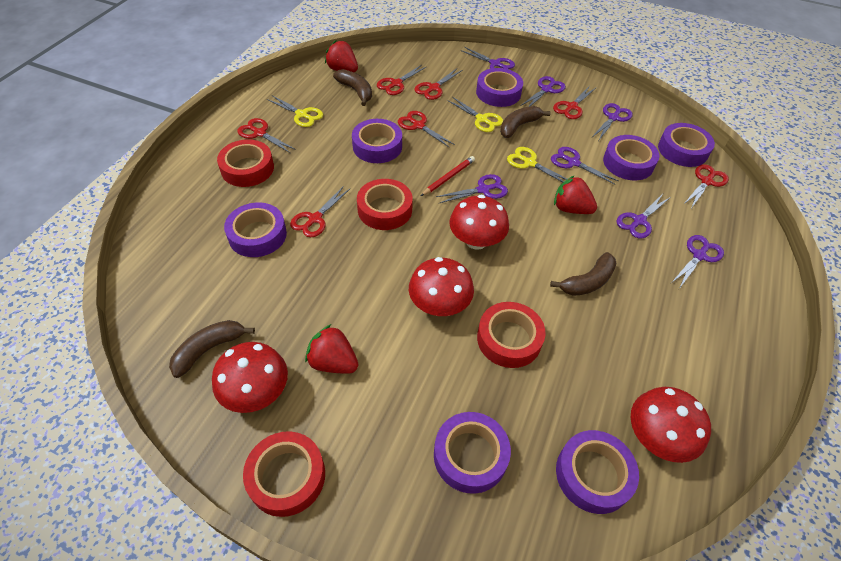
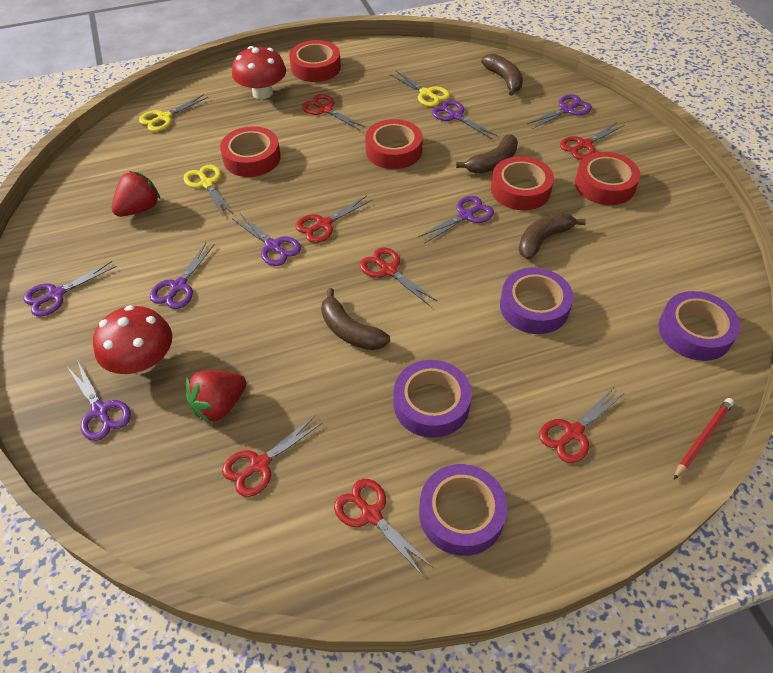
purple tape: 7 -> 4
red mushroom: 4 -> 2
red strawberry: 3 -> 2
red tape: 4 -> 5

